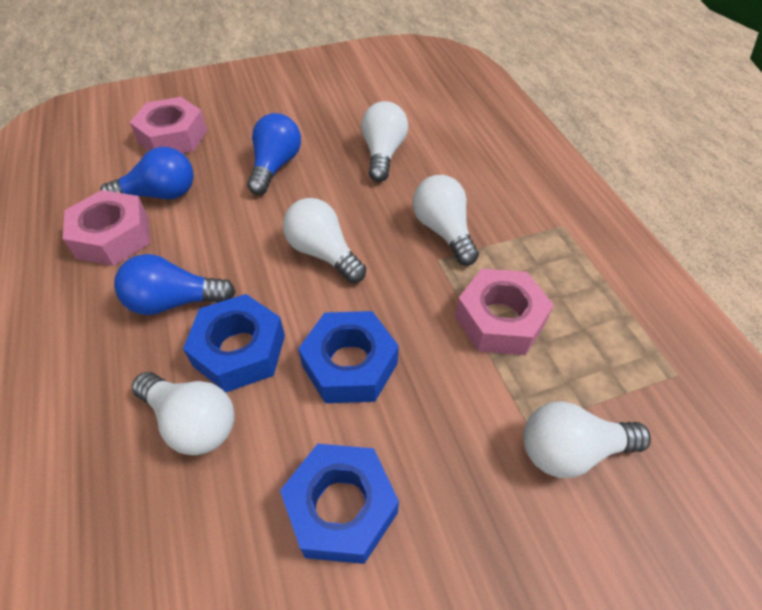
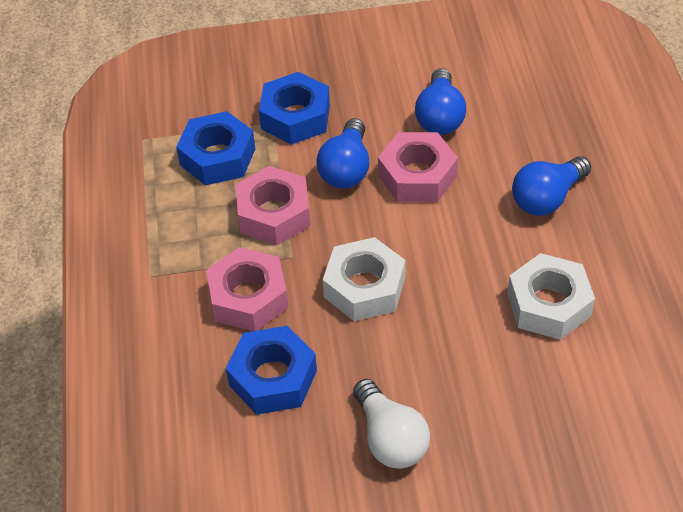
white light bulb: 5 -> 1
white nut: 0 -> 2

